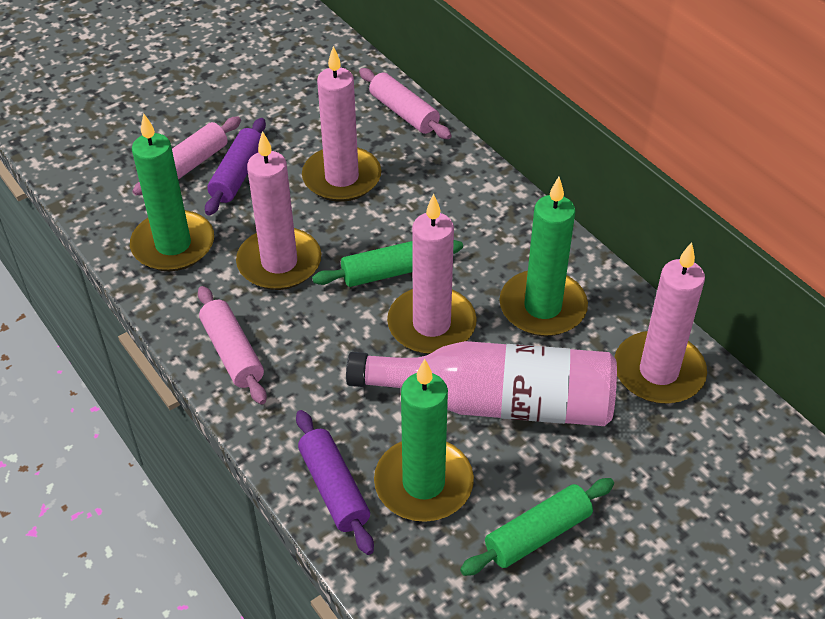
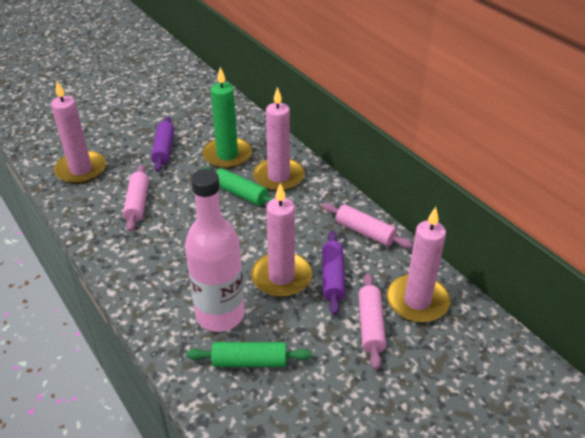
green candle: 3 -> 1

